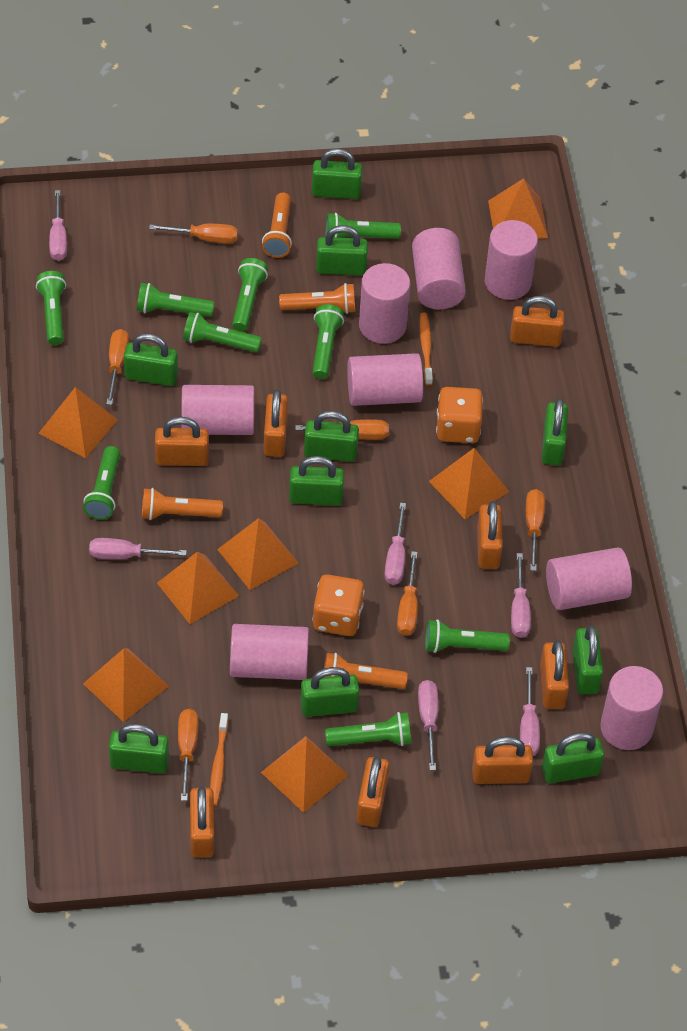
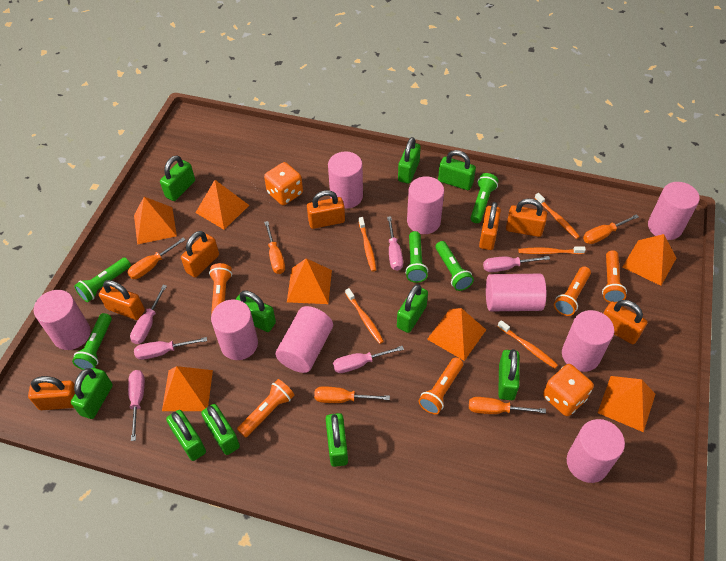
green flashlight: 9 -> 5
orange flashlight: 4 -> 5
orange padlock: 8 -> 7
orange screwdriver: 6 -> 5
orange toothbrush: 2 -> 5
pink cylinder: 8 -> 9

